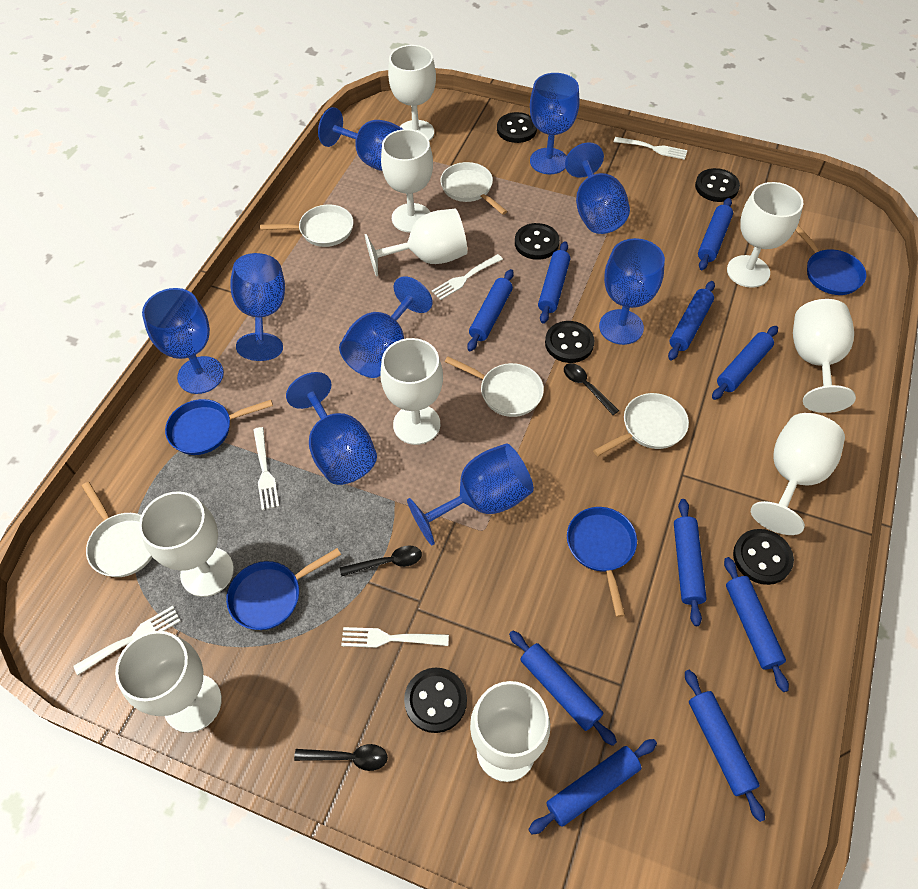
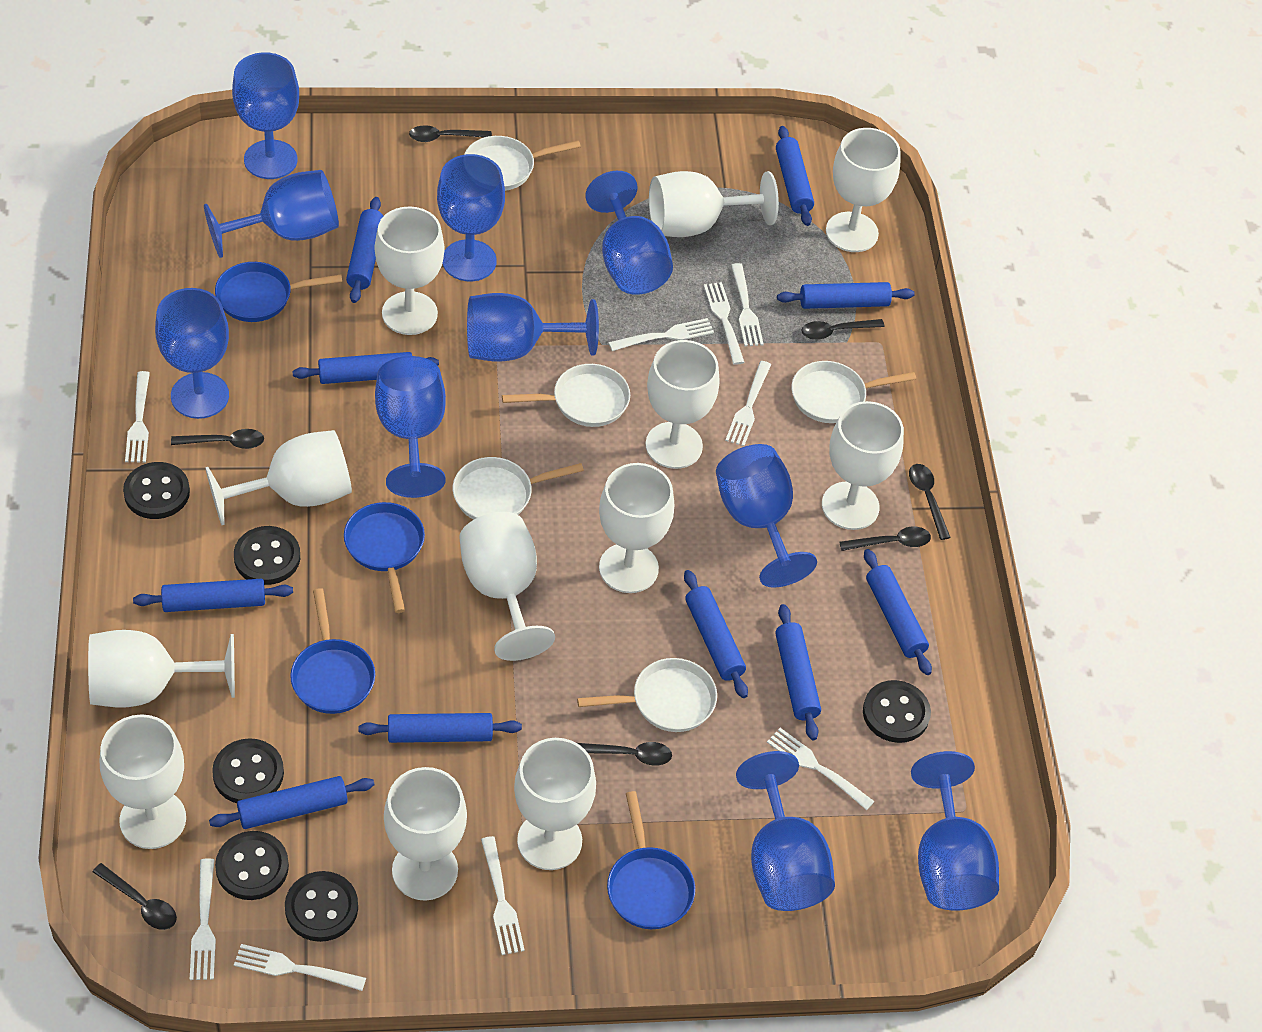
black spoon: 3 -> 7
blue goblet: 9 -> 10
white fork: 5 -> 9
white goblet: 10 -> 12

